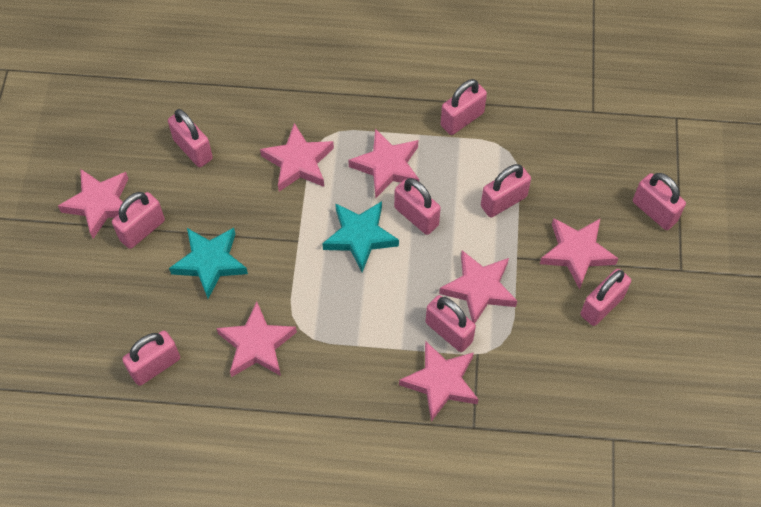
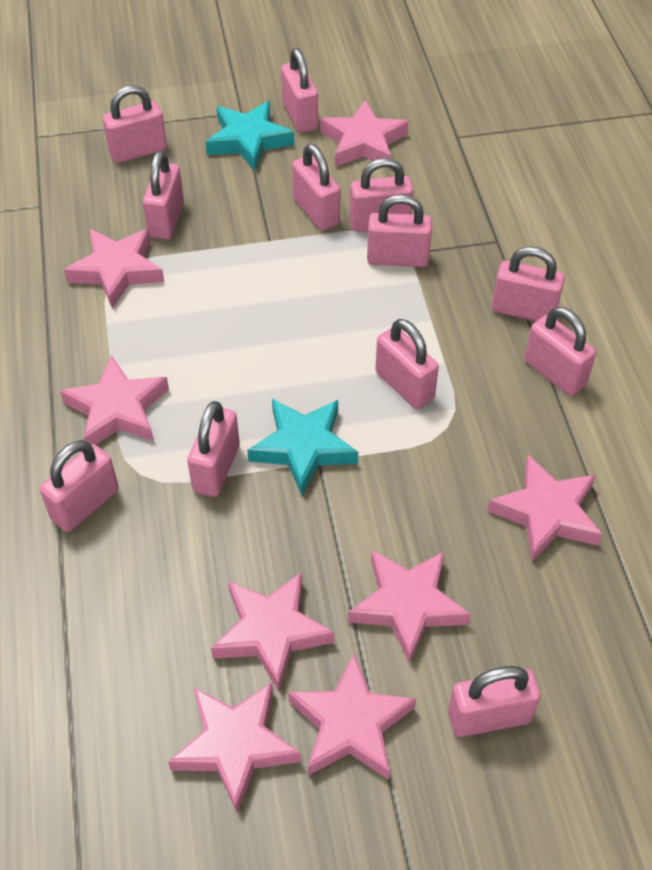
pink padlock: 9 -> 12
pink star: 7 -> 8

